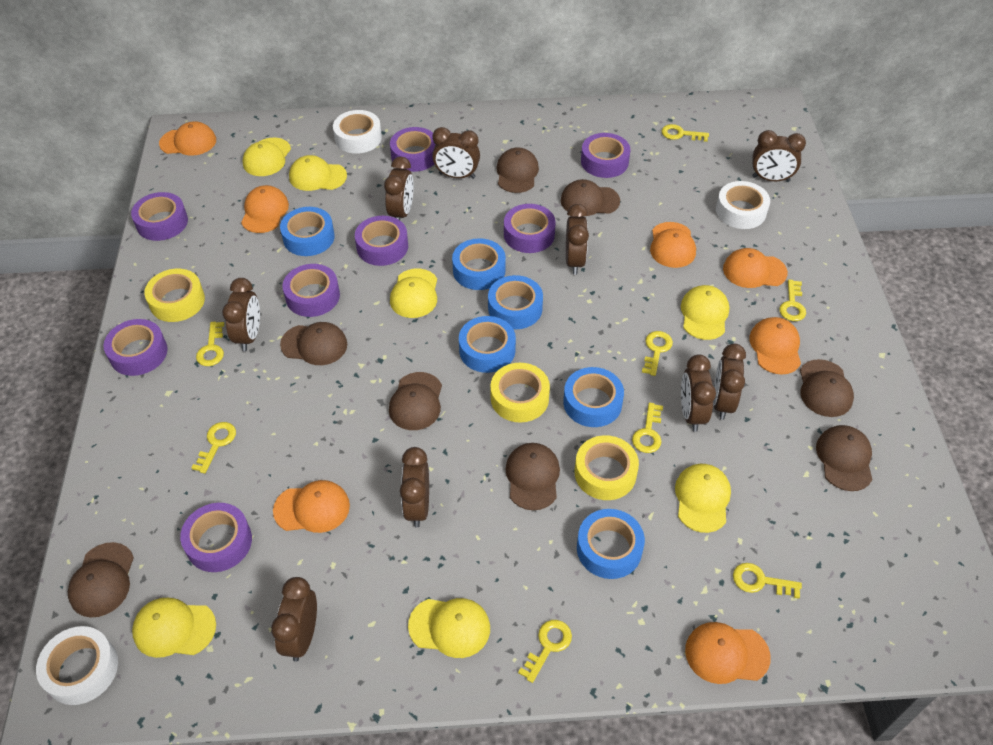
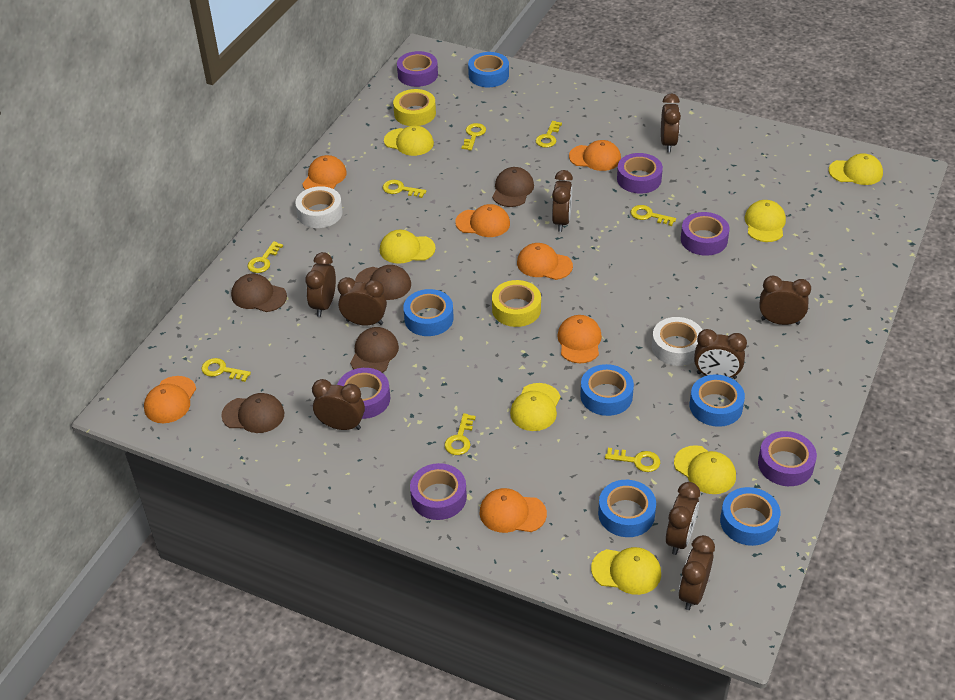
brown cap: 8 -> 5
purple tape: 8 -> 6
white tape: 3 -> 2
yellow tape: 3 -> 2

